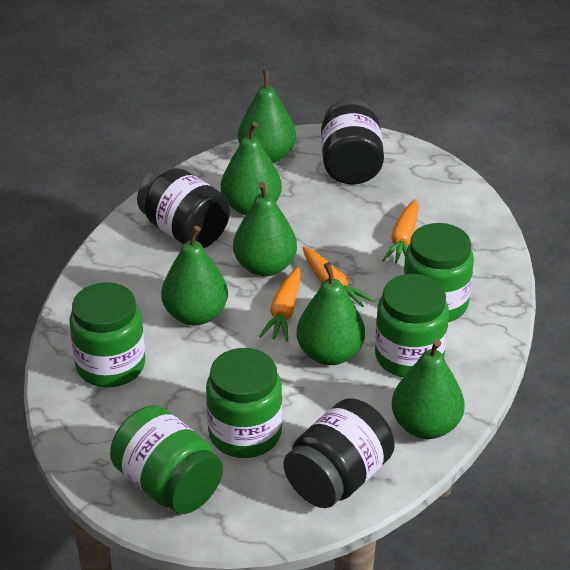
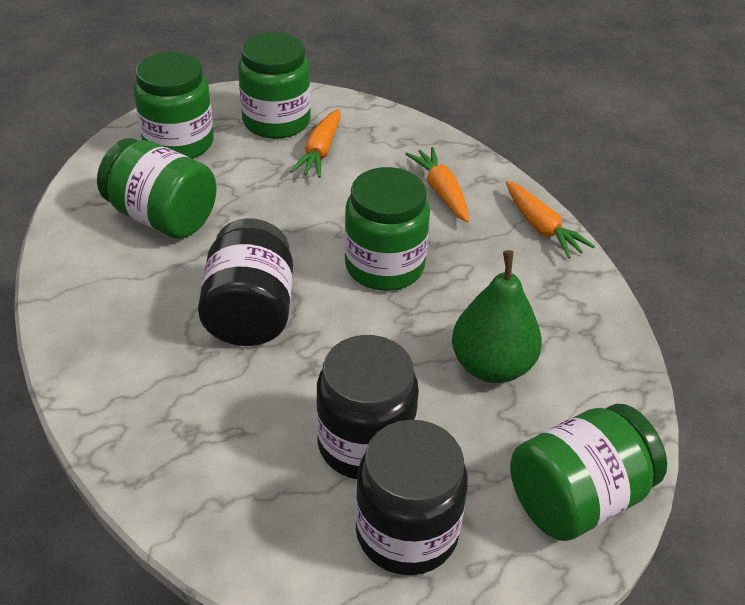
green pear: 6 -> 1

